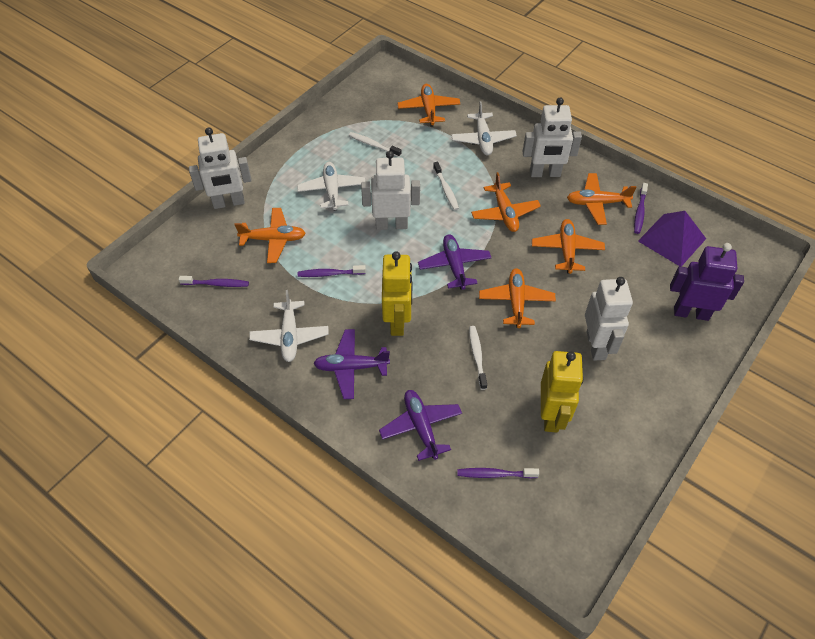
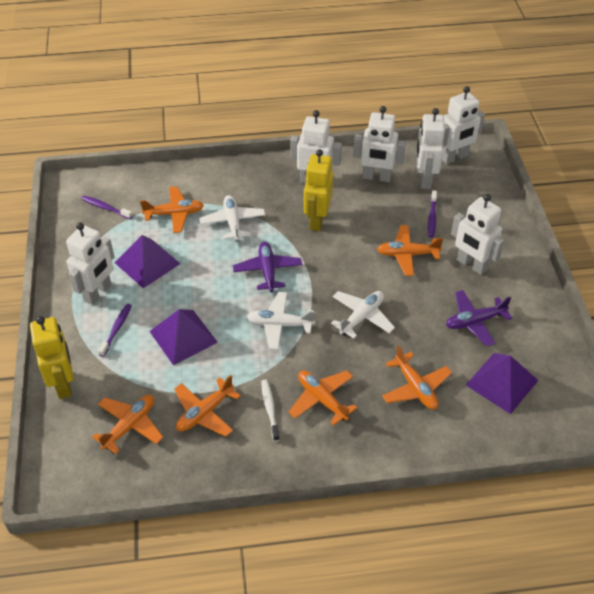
purple plane: 3 -> 2
purple pyramid: 1 -> 3
purple robot: 1 -> 0
purple toothbrush: 4 -> 3
white robot: 4 -> 6
white toothbrush: 3 -> 1

